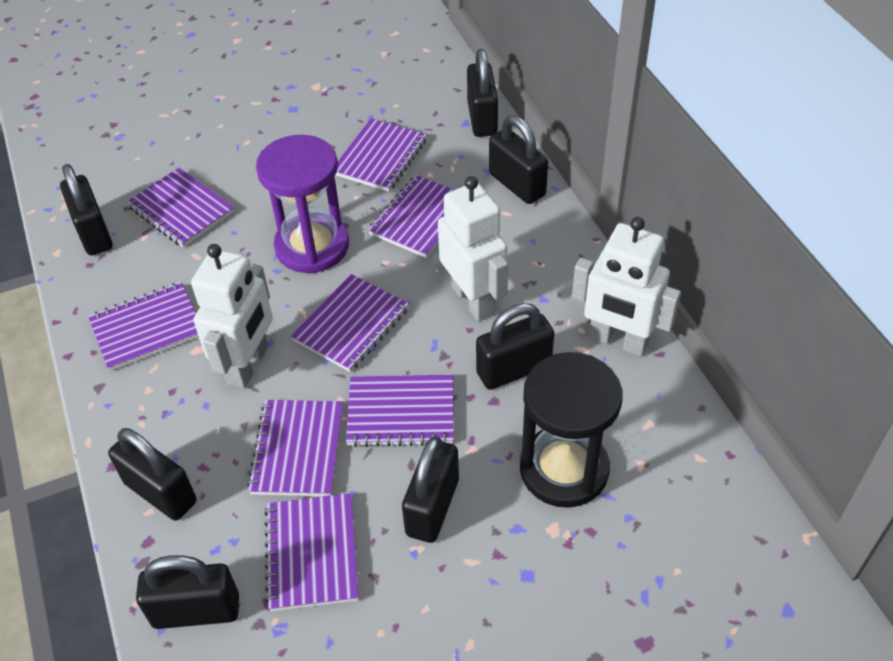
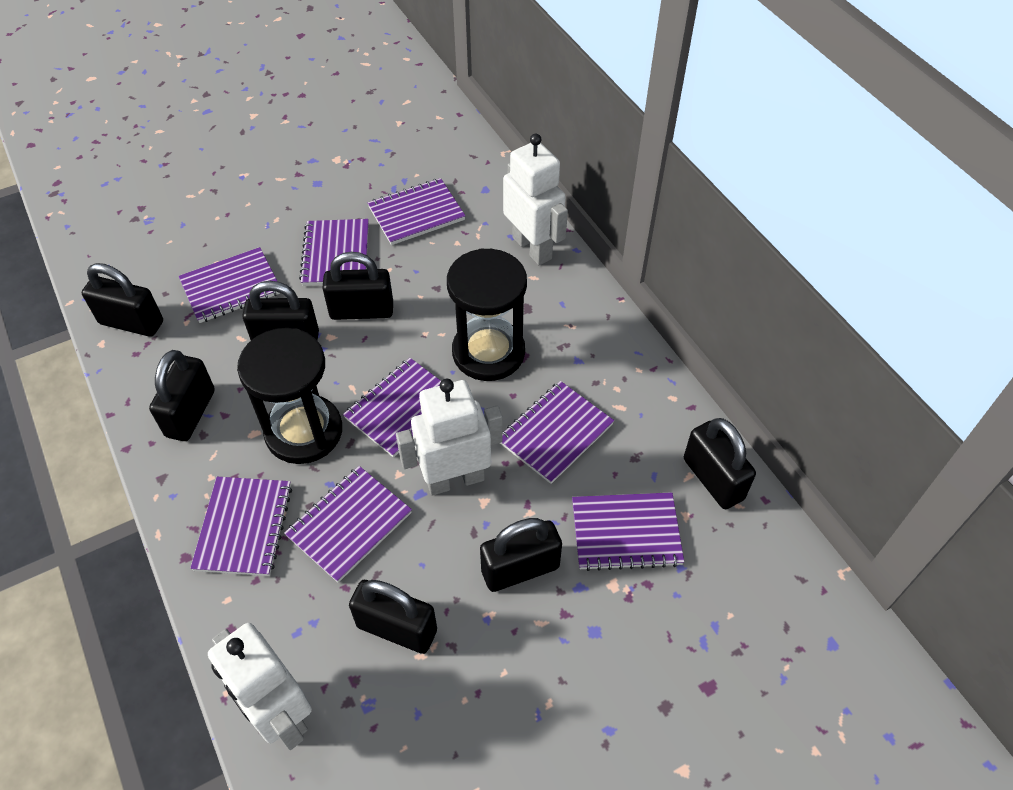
black hourglass: 1 -> 2
purple hourglass: 1 -> 0

